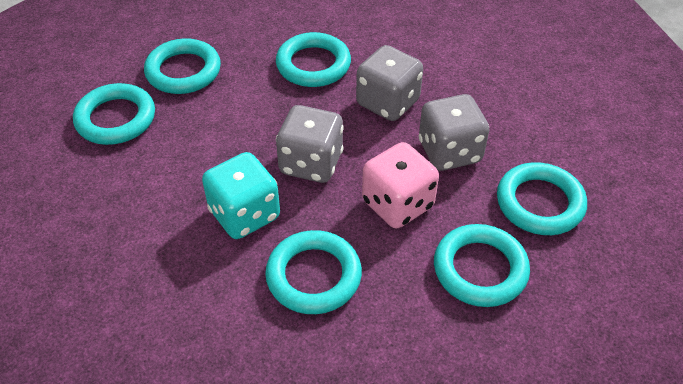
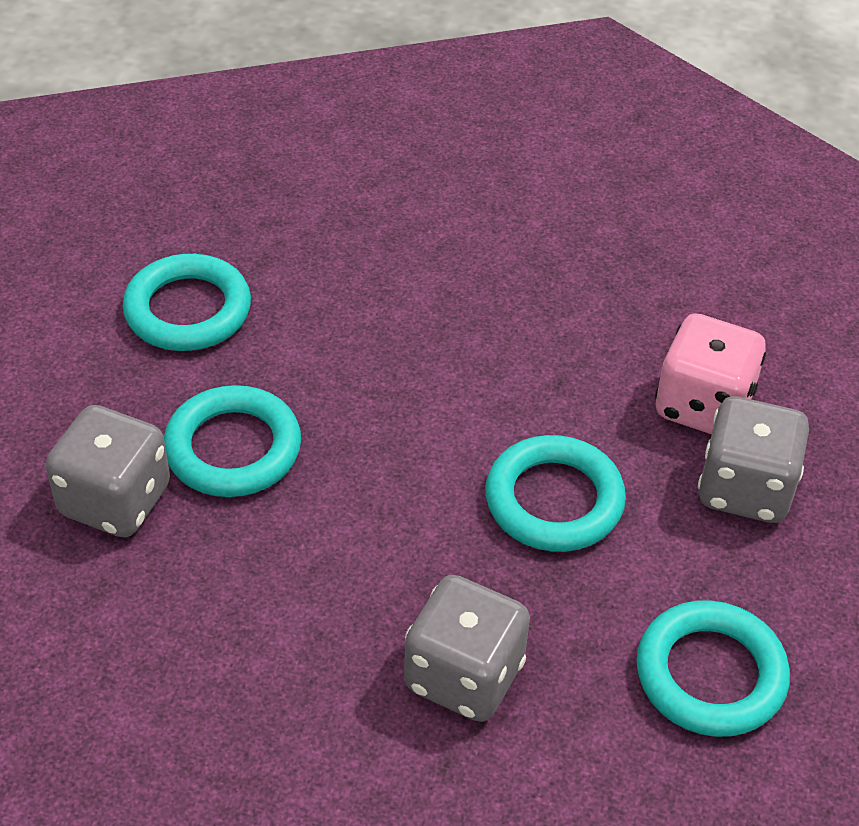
turquoise dice: 1 -> 0
turquoise ring: 6 -> 4

